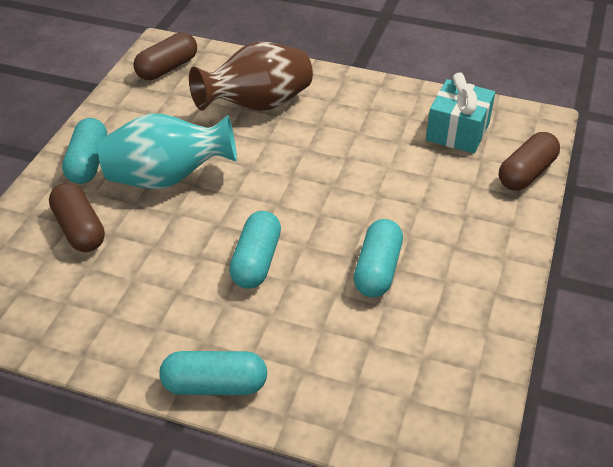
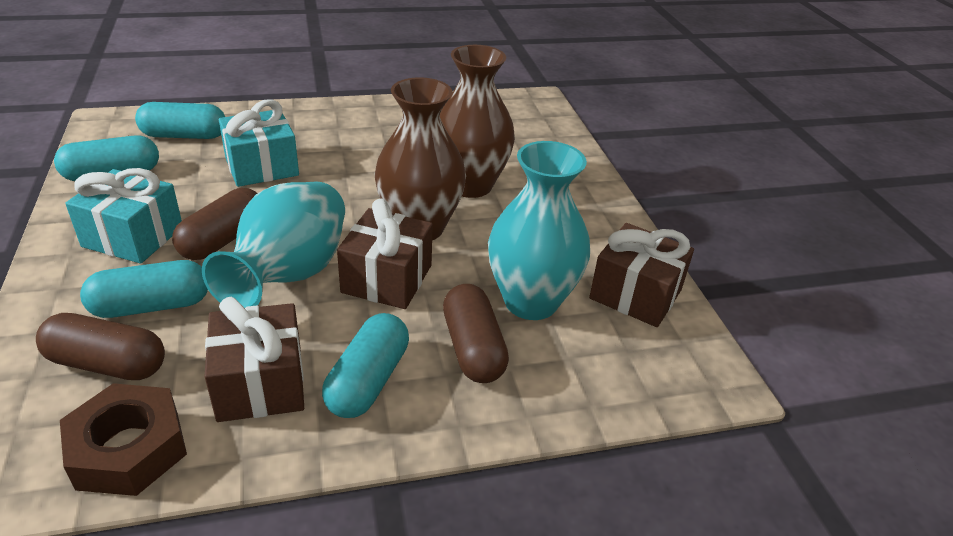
brown gift: 0 -> 3
brown nut: 0 -> 1
brown vase: 1 -> 2
turquoise gift: 1 -> 2
turquoise vase: 1 -> 2

